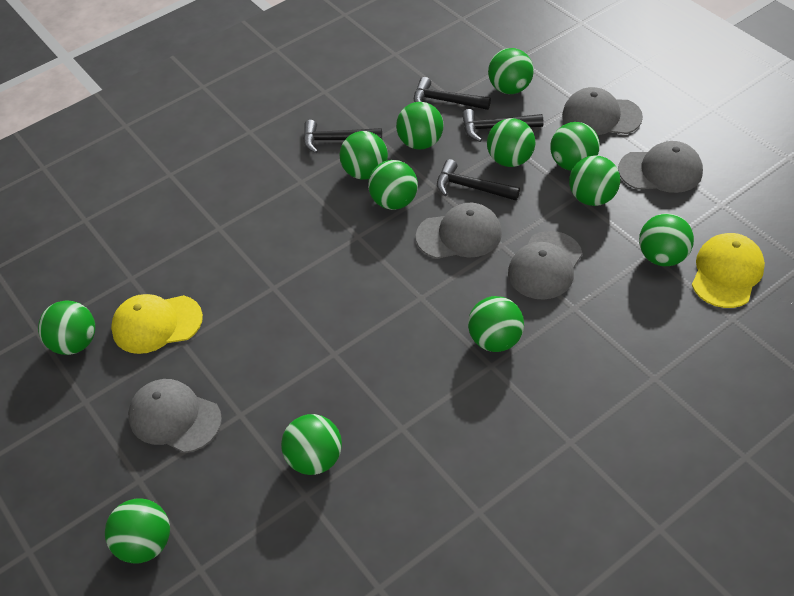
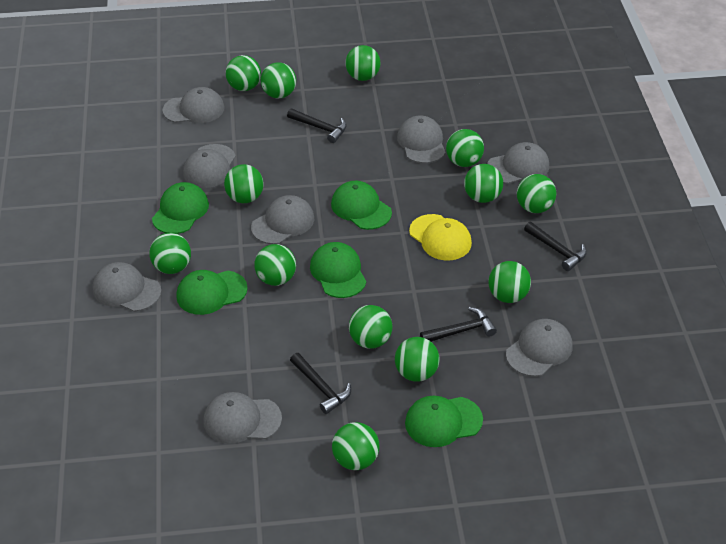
green ball: 12 -> 13
green cap: 0 -> 5
grey cap: 5 -> 8
yellow cap: 2 -> 1

